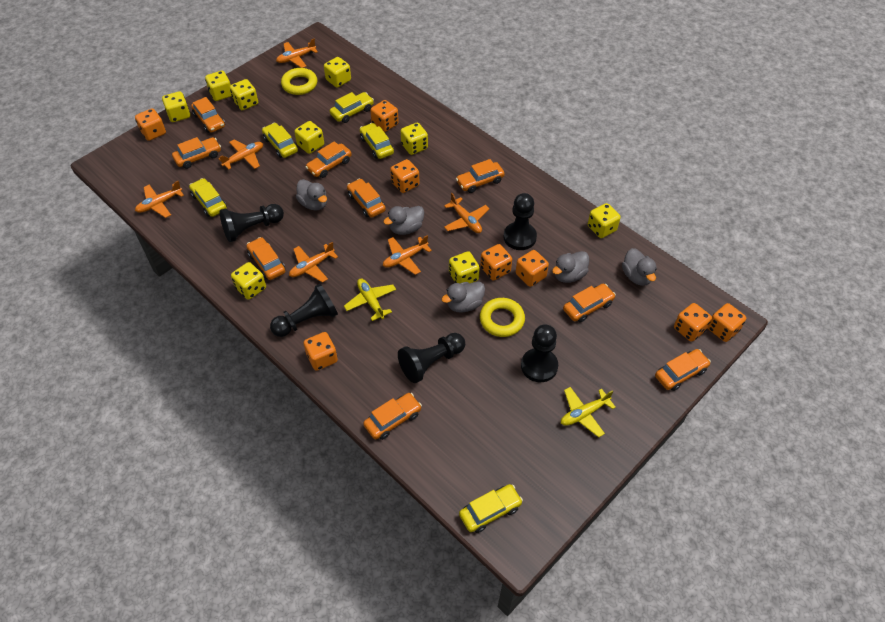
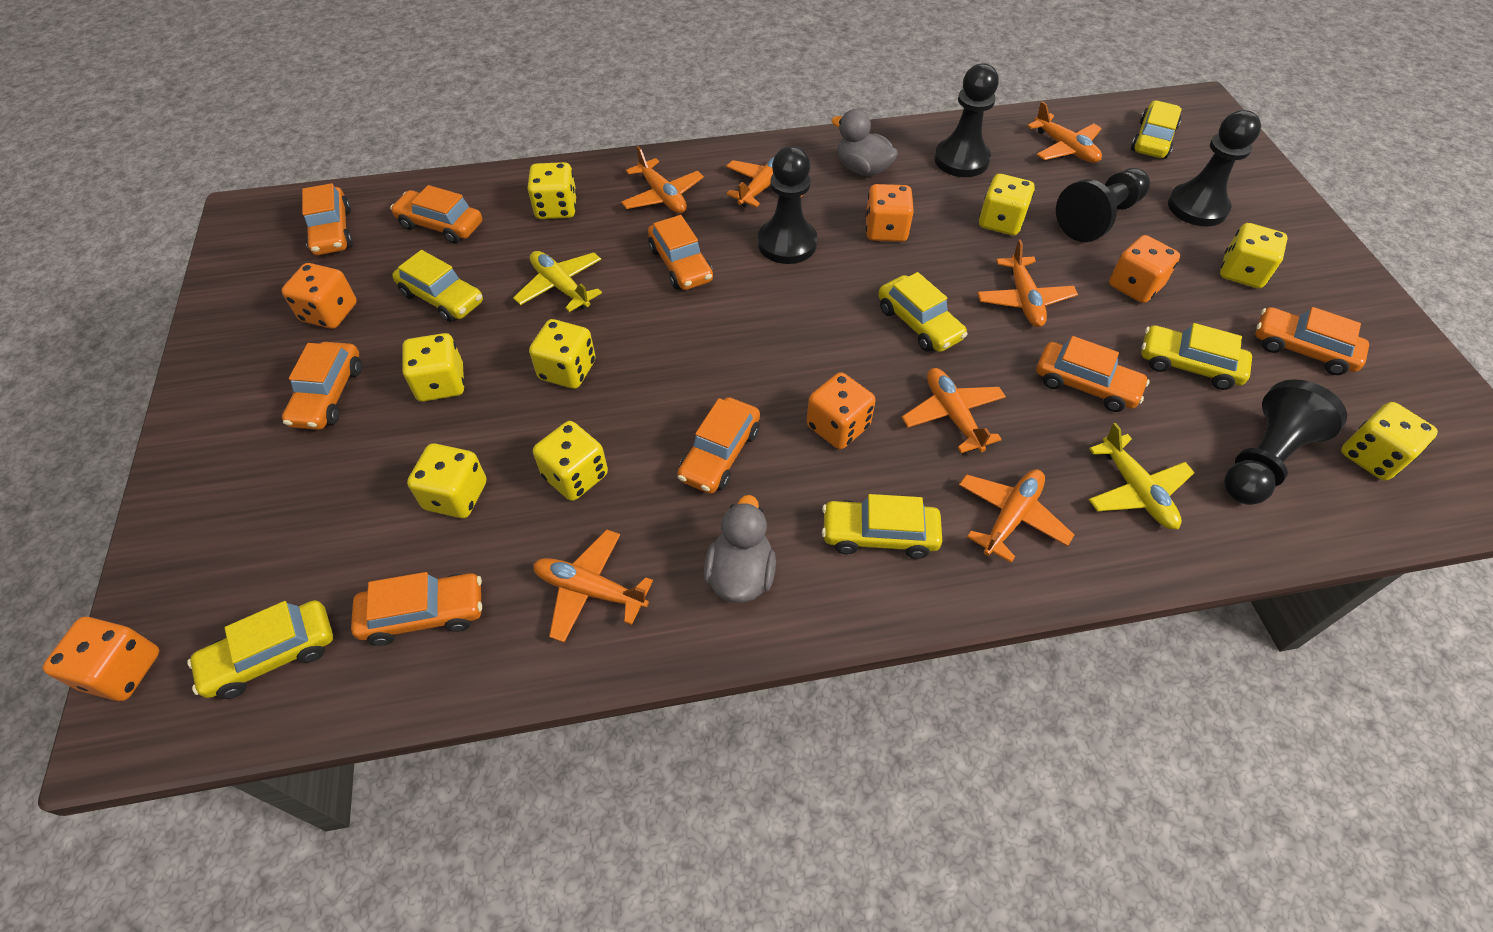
grey duck: 5 -> 2
orange car: 9 -> 8
orange dice: 8 -> 5
orange plane: 6 -> 7
yellow car: 5 -> 6
yellow dice: 9 -> 8
yellow ring: 2 -> 0

